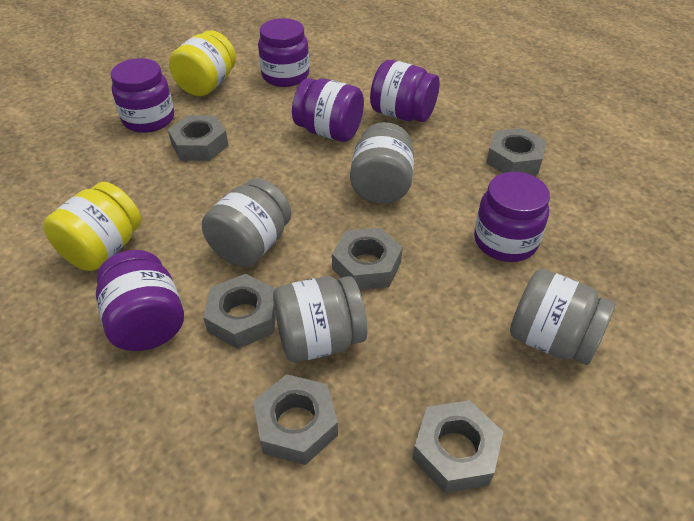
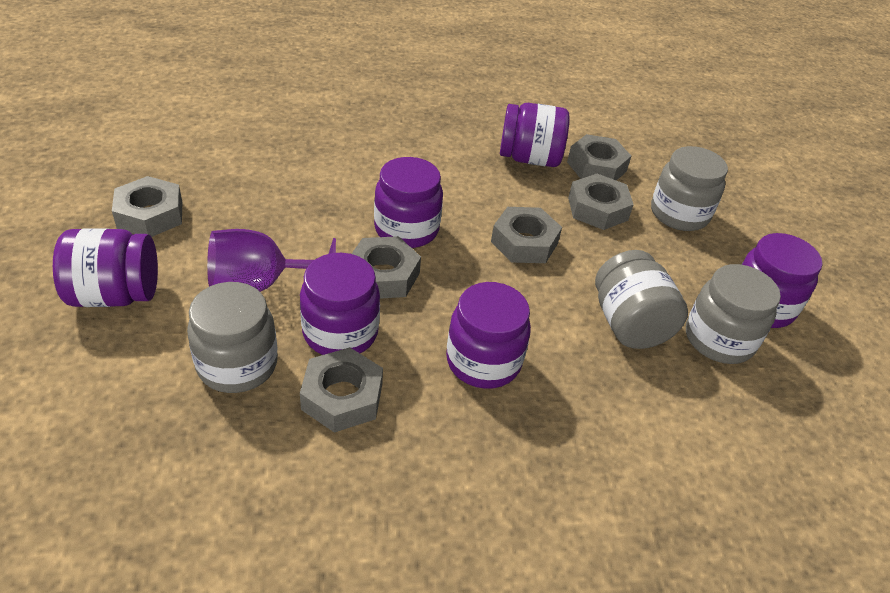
purple goblet: 0 -> 1
yellow jar: 2 -> 0

